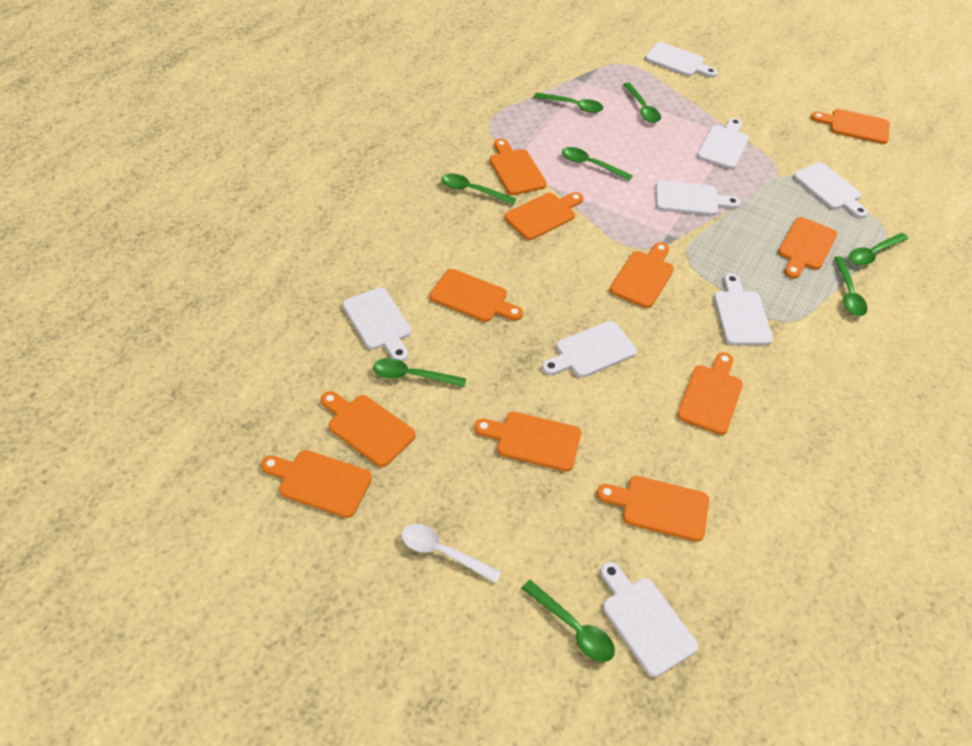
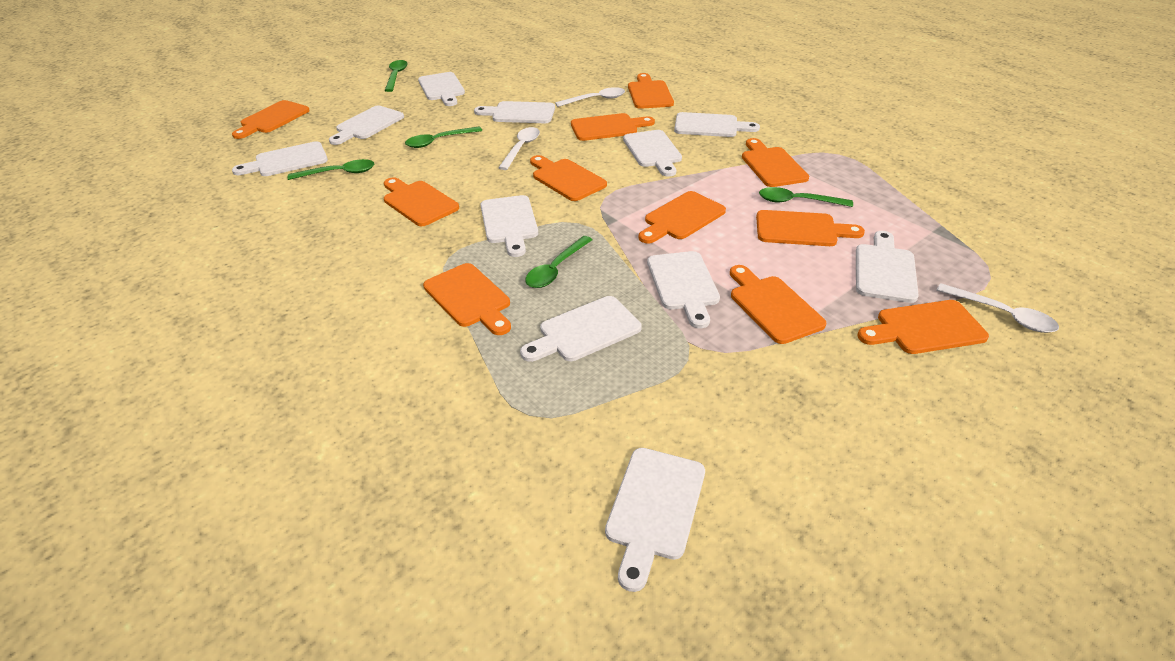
green spoon: 8 -> 5
white cutting board: 8 -> 11
white spoon: 1 -> 3

